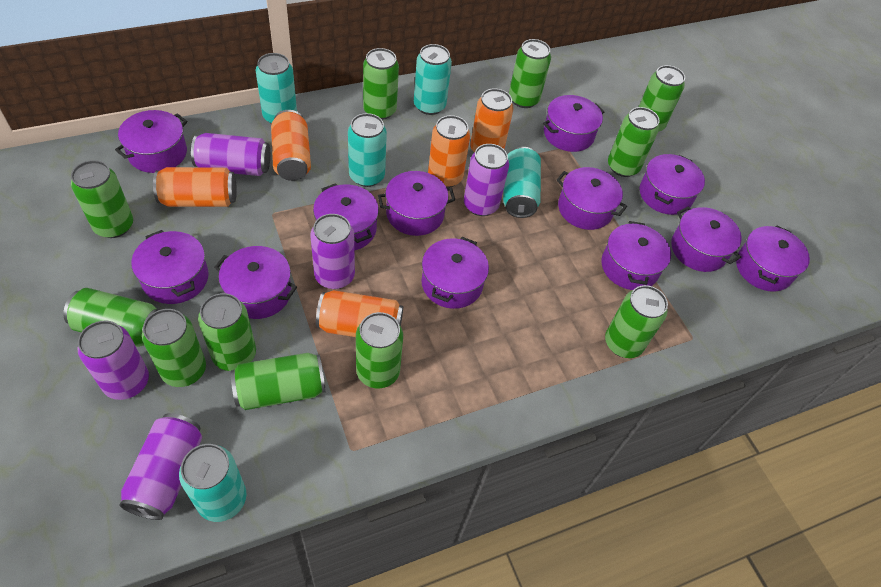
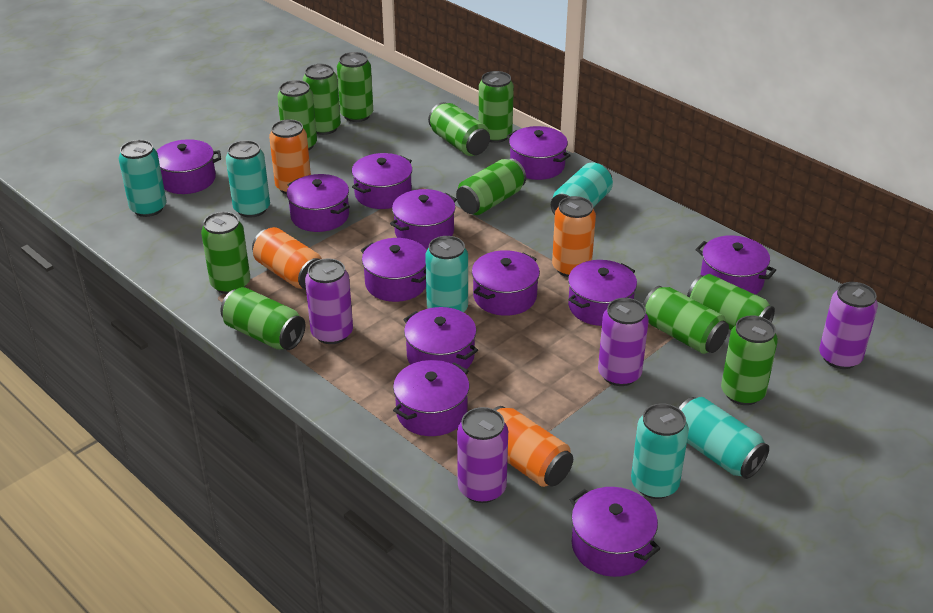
orange can: 5 -> 4
purple can: 5 -> 4
turquoise can: 5 -> 6

